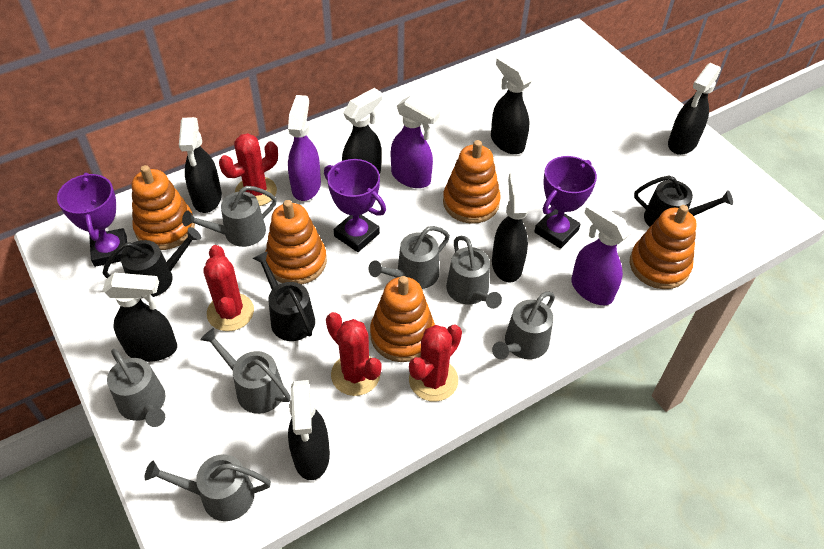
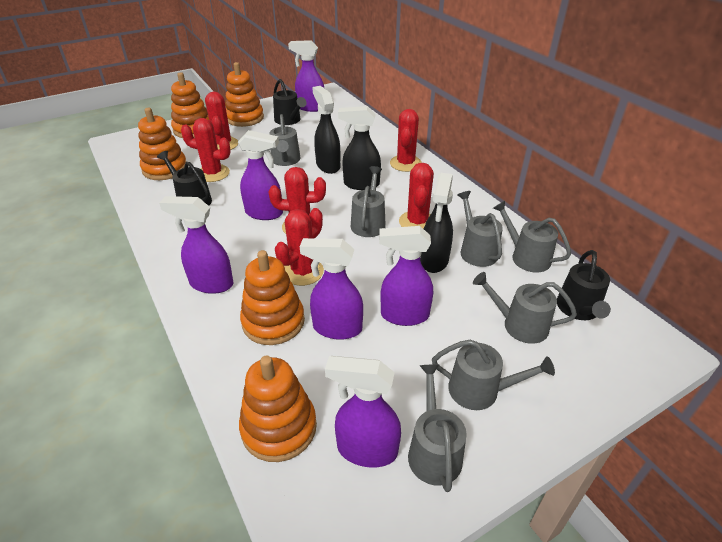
black spray bottle: 7 -> 3
purple spray bottle: 3 -> 6
purple trophy: 3 -> 0
red cactus: 4 -> 6

